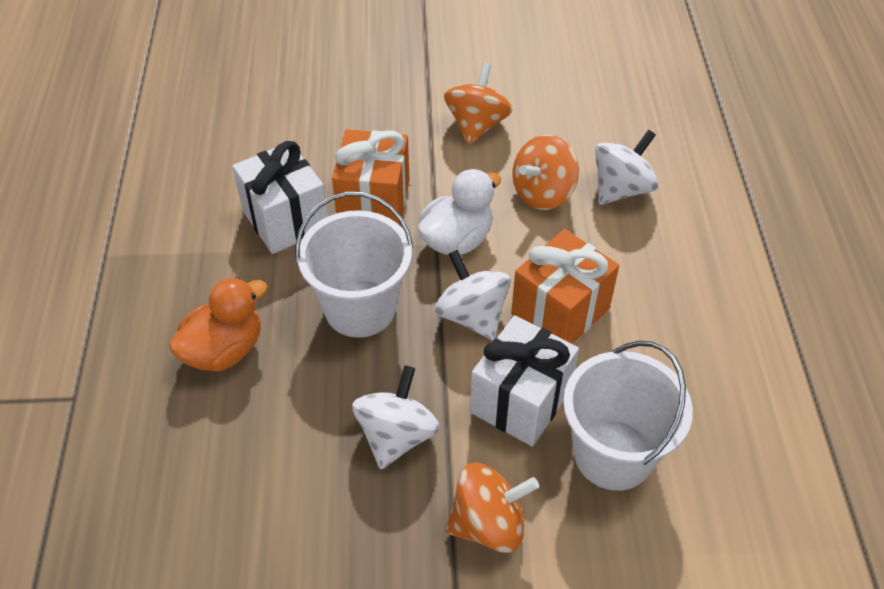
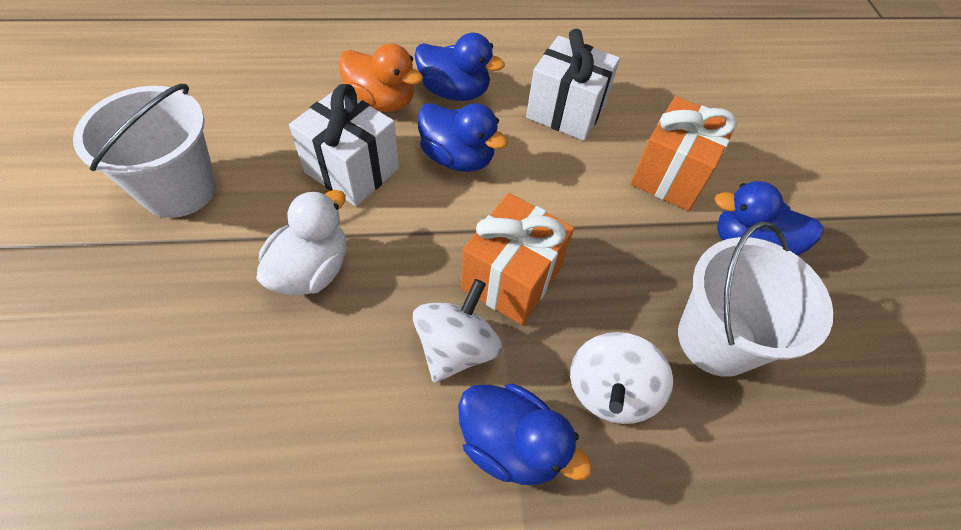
blue duck: 0 -> 4
orange spinning top: 3 -> 0
white spinning top: 3 -> 2

